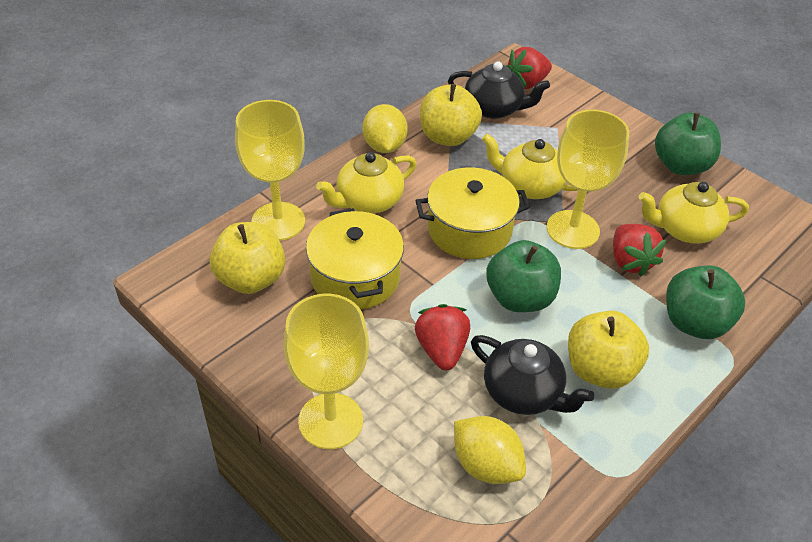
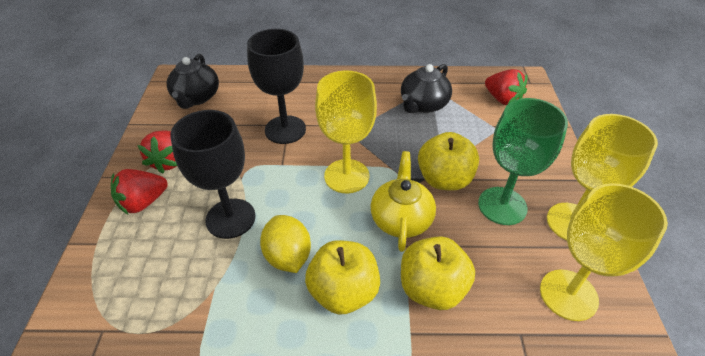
black goblet: 0 -> 2
green apple: 3 -> 0
green goblet: 0 -> 1
yellow lemon: 2 -> 1
yellow pot: 2 -> 0
yellow teapot: 3 -> 1

